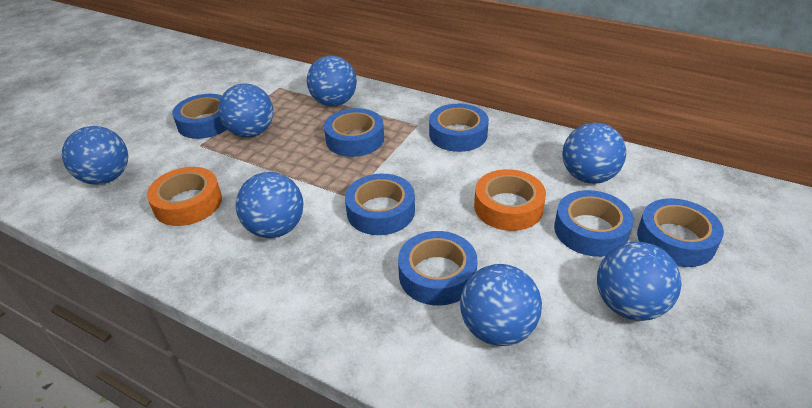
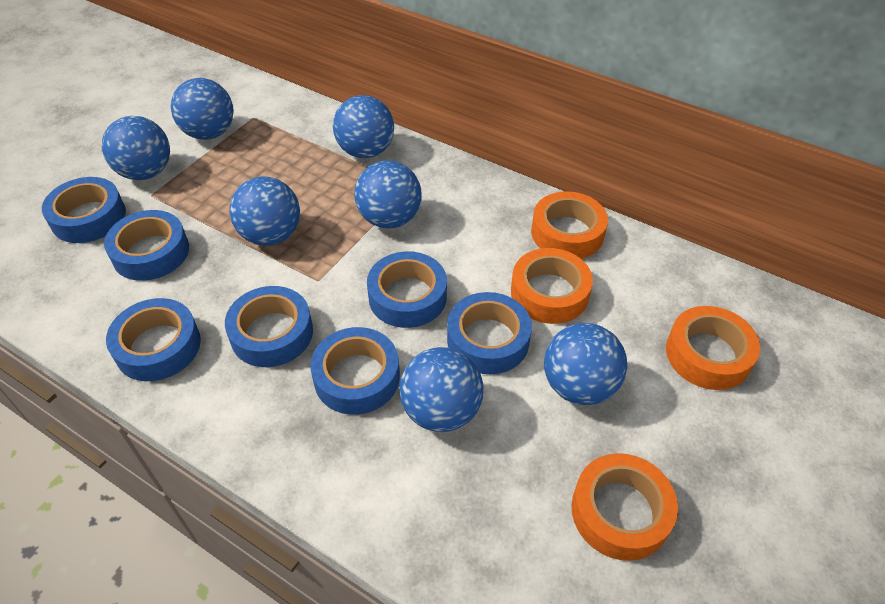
orange tape: 2 -> 4

